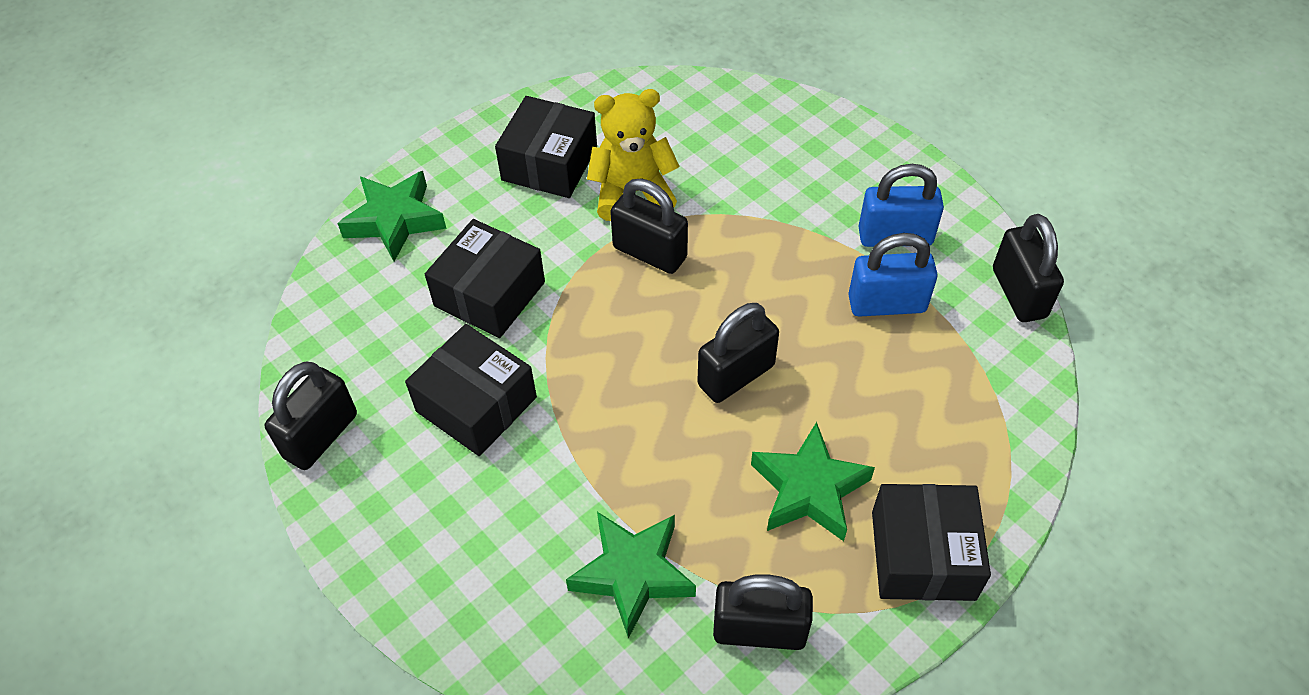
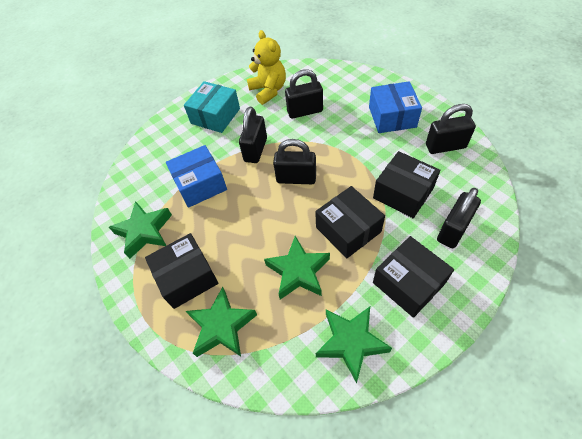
blue box: 0 -> 2
blue padlock: 2 -> 0
green star: 3 -> 4
turquoise box: 0 -> 1

